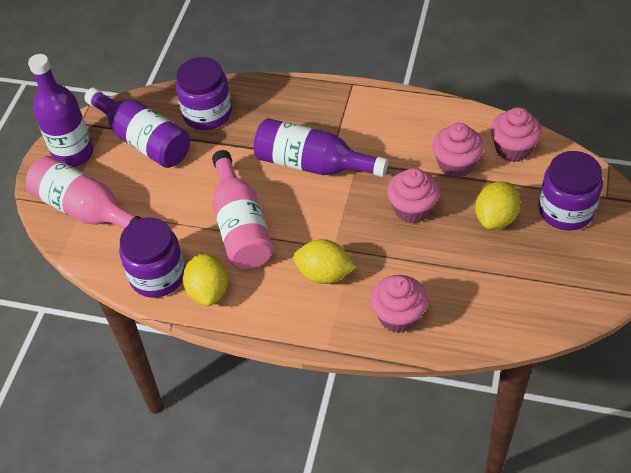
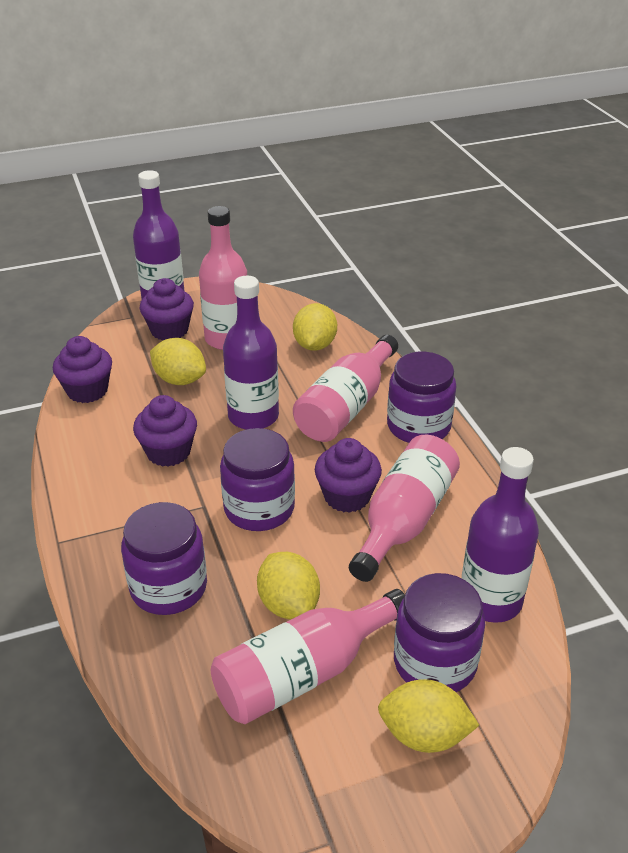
pink bottle: 2 -> 4
pink cupcake: 4 -> 0
purple cupcake: 0 -> 4
purple jar: 3 -> 4
yellow lemon: 3 -> 4

